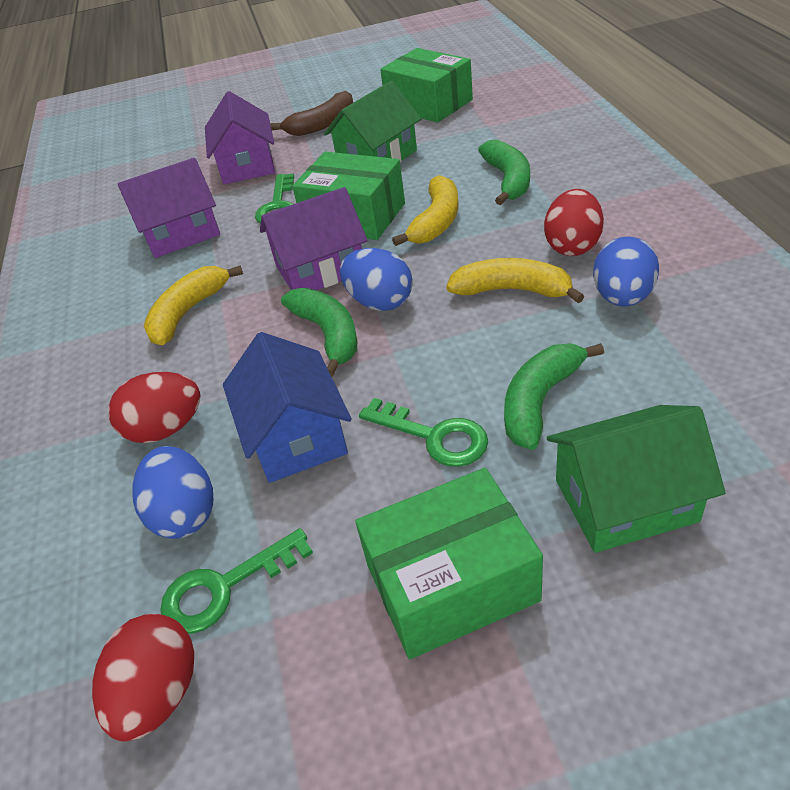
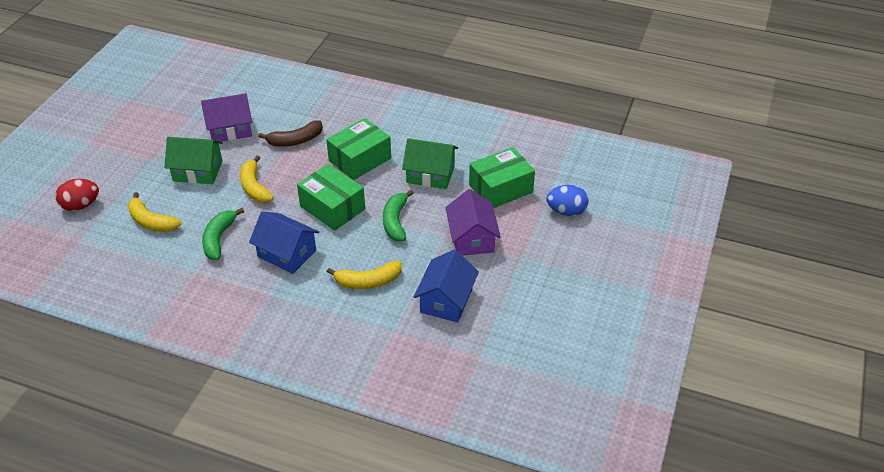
blue egg: 3 -> 1
blue house: 1 -> 2
green banana: 3 -> 2
green key: 3 -> 0
purple house: 3 -> 2
red egg: 3 -> 1

